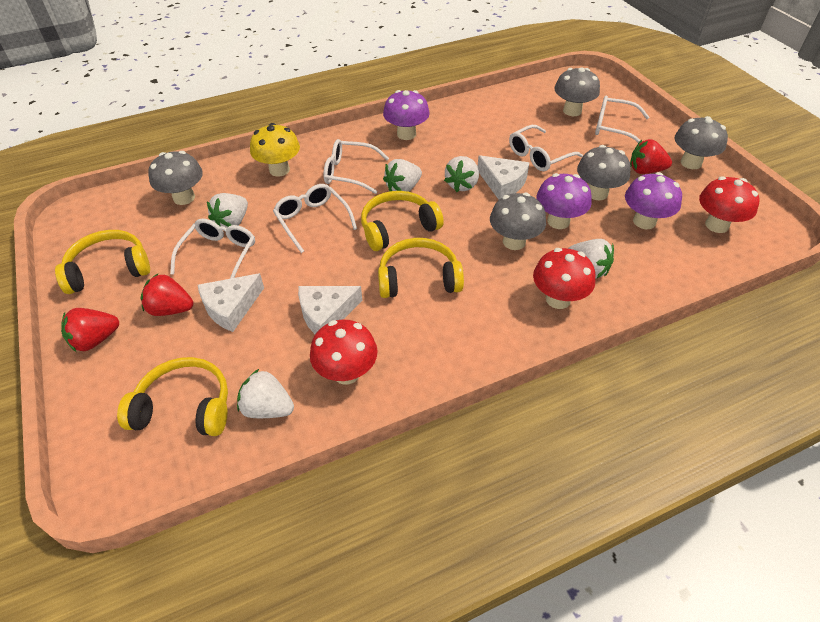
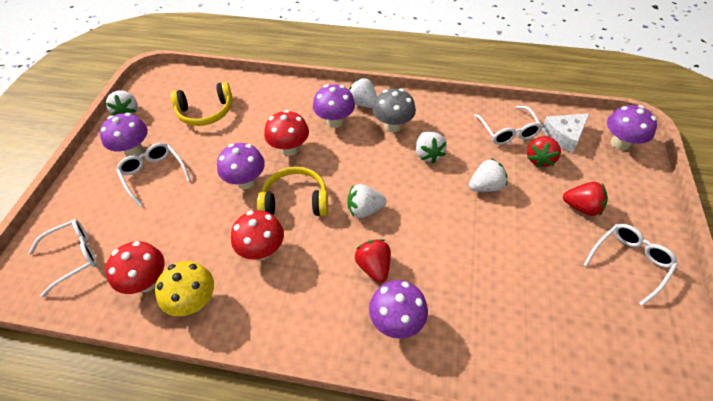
grey mushroom: 5 -> 1
purple mushroom: 3 -> 5
white cheese: 3 -> 1
white glasses: 5 -> 4
yellow headphones: 4 -> 2

